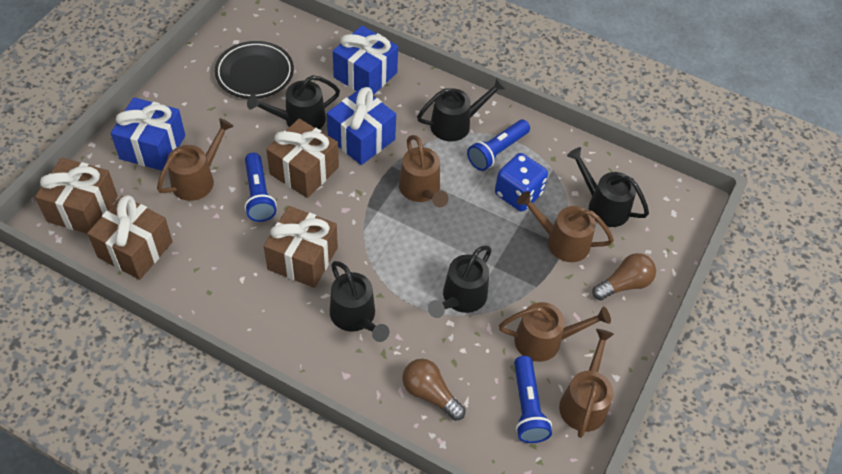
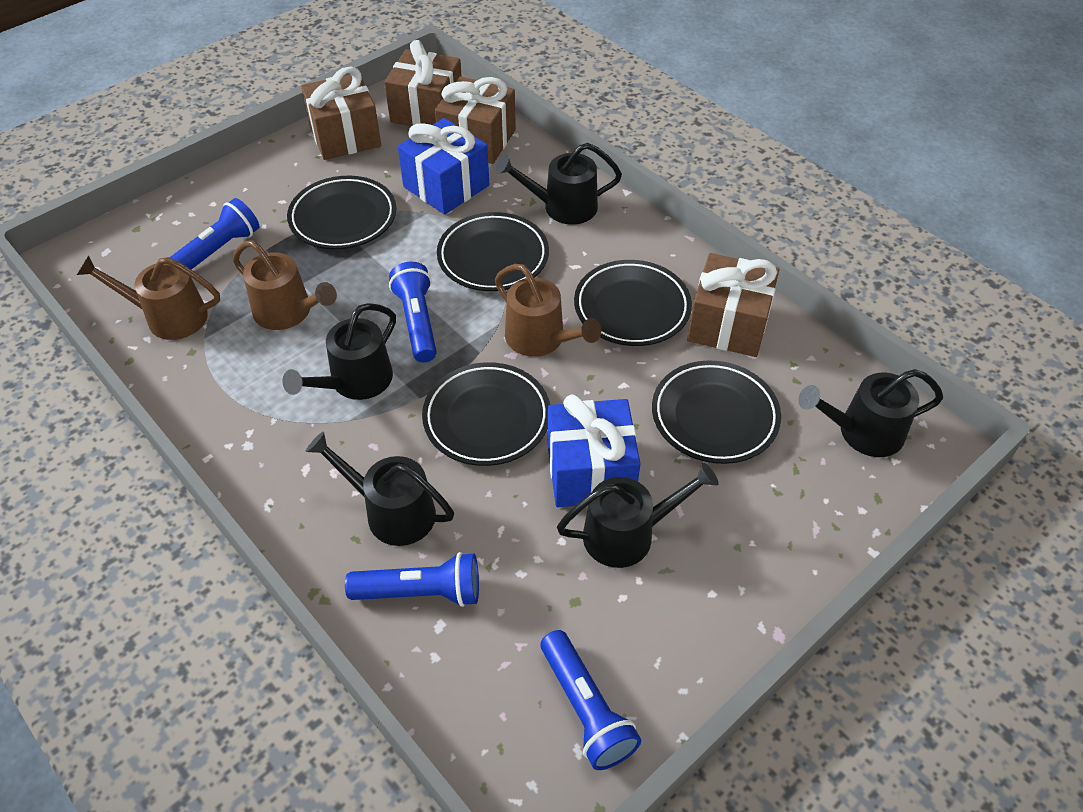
black plate: 1 -> 5
blue dice: 1 -> 0
blue flashlight: 3 -> 4
blue gift: 3 -> 2
brown light bulb: 2 -> 0
brown watering can: 5 -> 3

